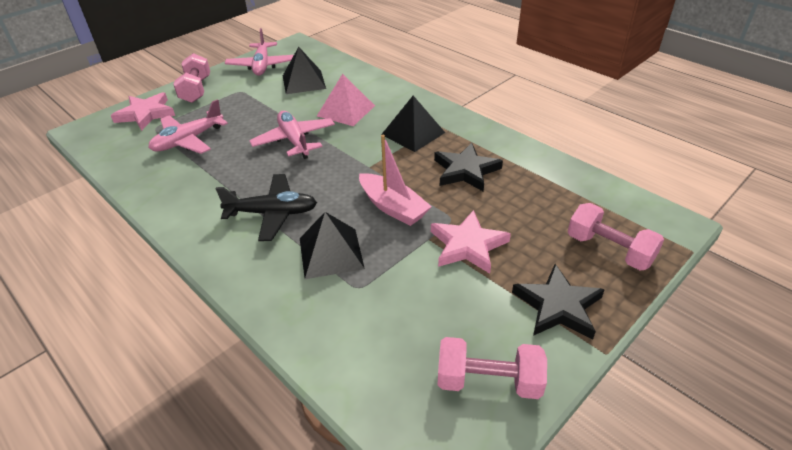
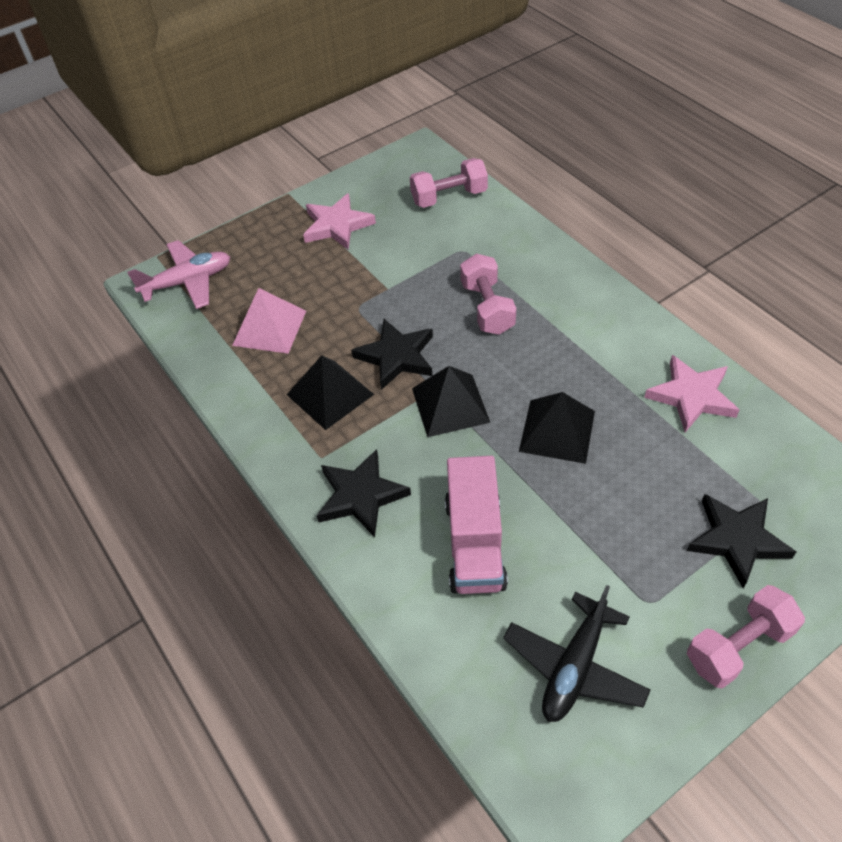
black star: 2 -> 3
pink boat: 1 -> 0
pink plane: 3 -> 1
pink truck: 0 -> 1

